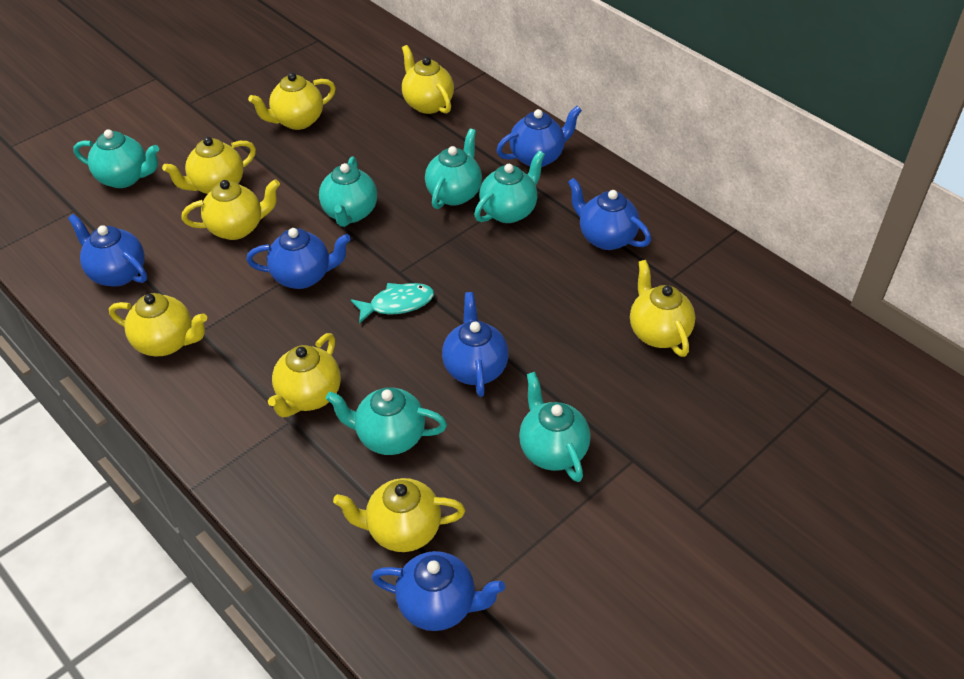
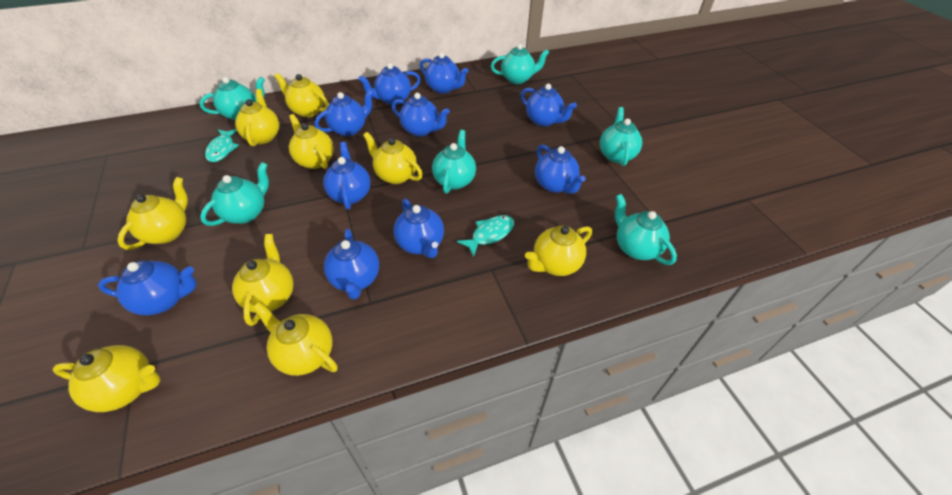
blue teapot: 6 -> 10
turquoise fish: 1 -> 2
yellow teapot: 8 -> 9

